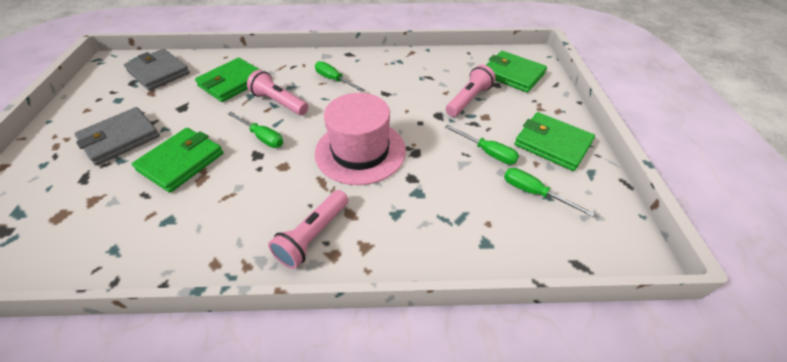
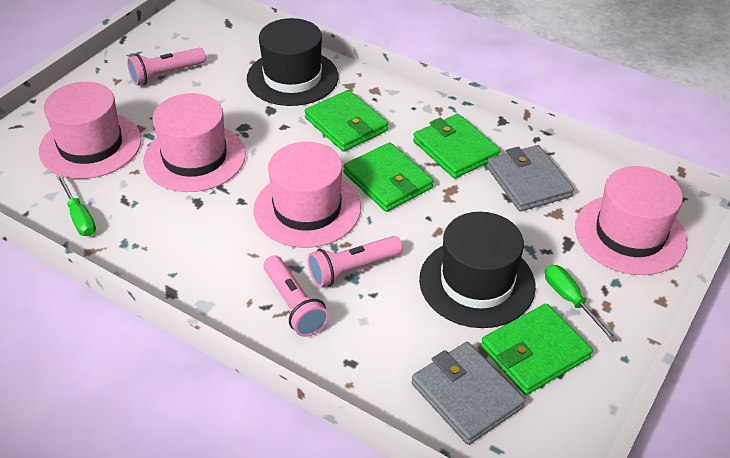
black hat: 0 -> 2
green screwdriver: 4 -> 2
pink hat: 1 -> 4

